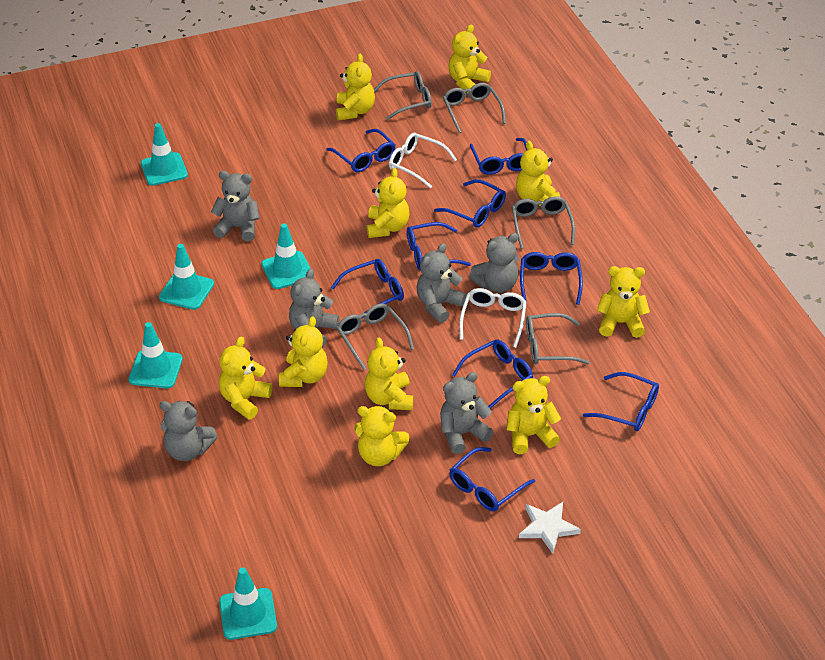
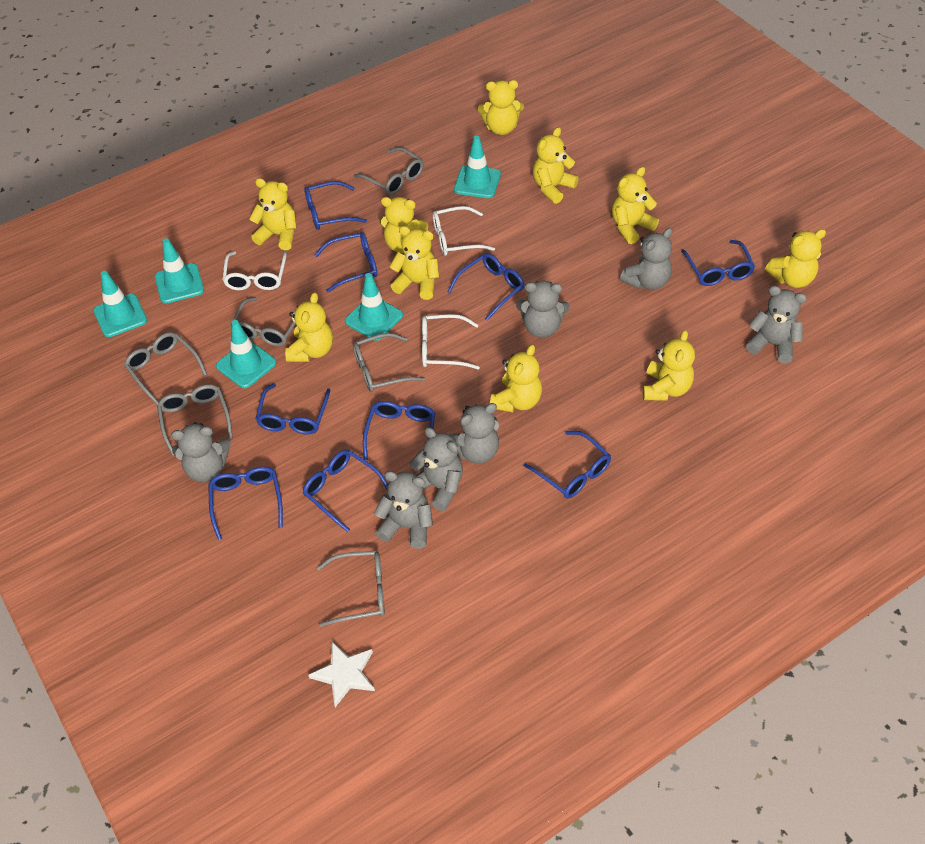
grey glasses: 5 -> 6
grey teddy bear: 6 -> 7
white glasses: 2 -> 3

